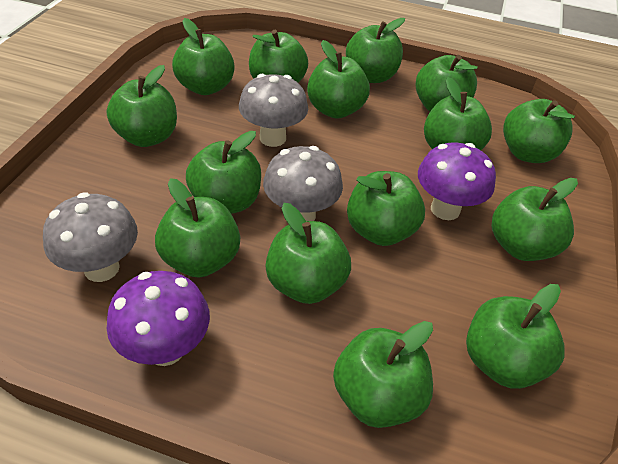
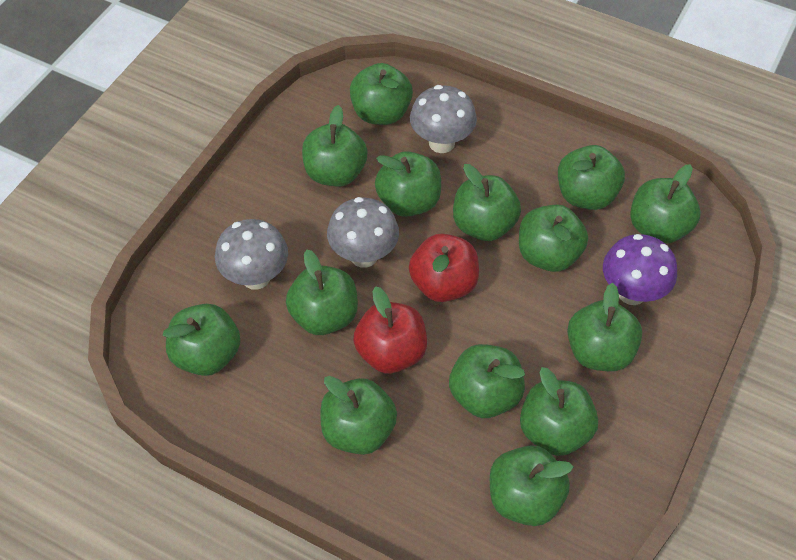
green apple: 15 -> 14
purple mushroom: 2 -> 1
red apple: 0 -> 2

